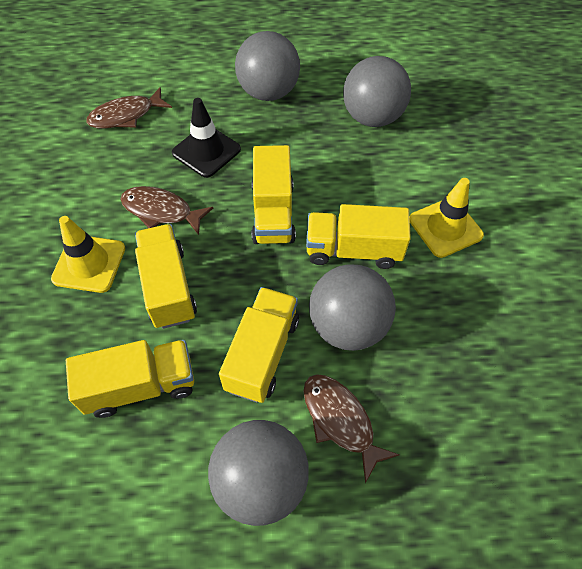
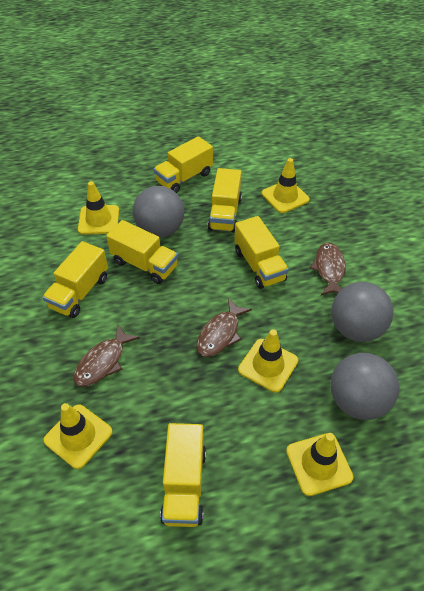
black traffic cone: 1 -> 0
grey ball: 4 -> 3
yellow traffic cone: 2 -> 5
yellow truck: 5 -> 6

